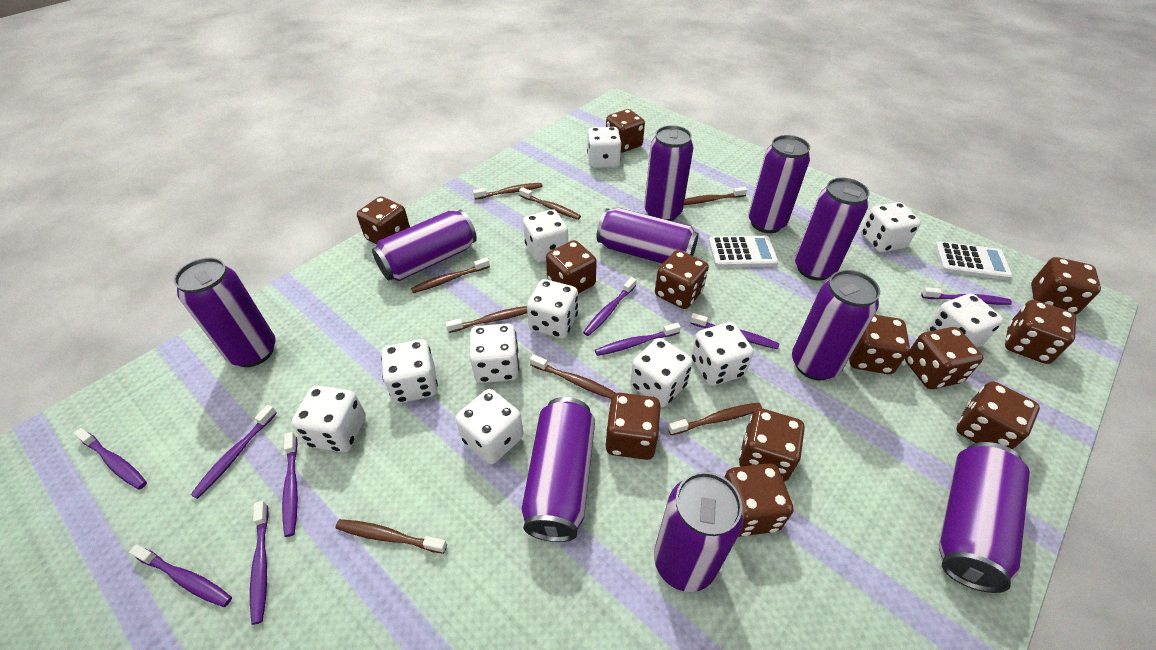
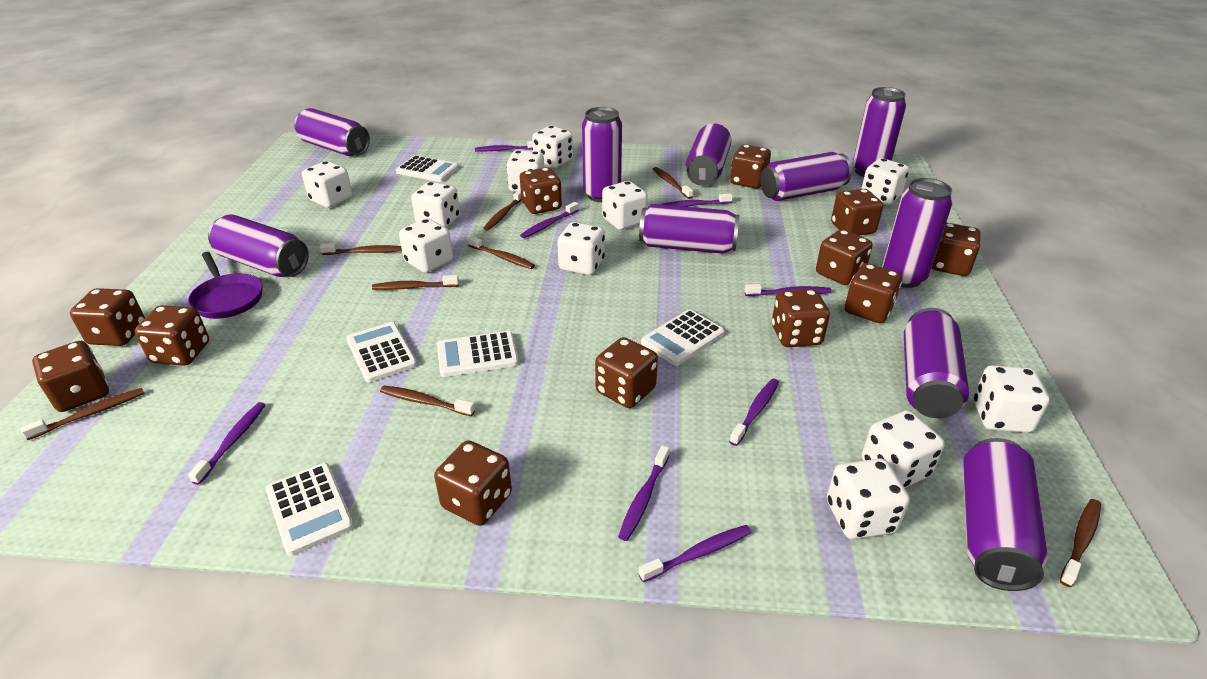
purple pan: 0 -> 1
purple toothbrush: 9 -> 8
white calculator: 2 -> 5

